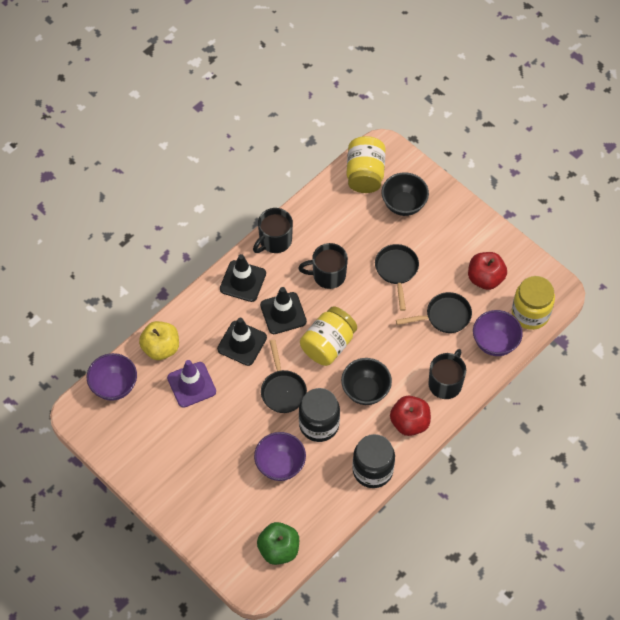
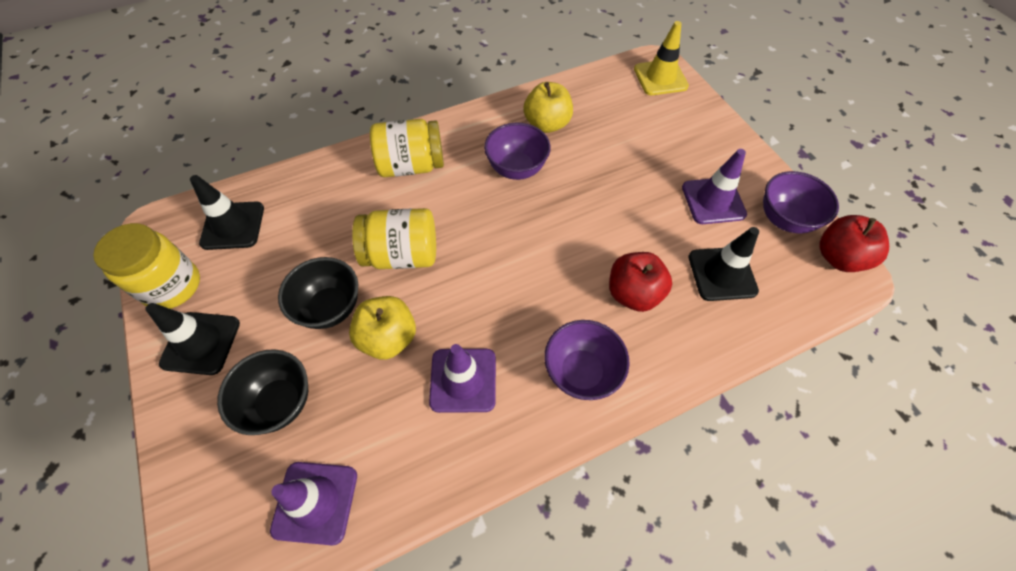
black jar: 2 -> 0
black mug: 3 -> 0
black pan: 3 -> 0
green apple: 1 -> 0
purple traffic cone: 1 -> 3
yellow apple: 1 -> 2
yellow traffic cone: 0 -> 1

